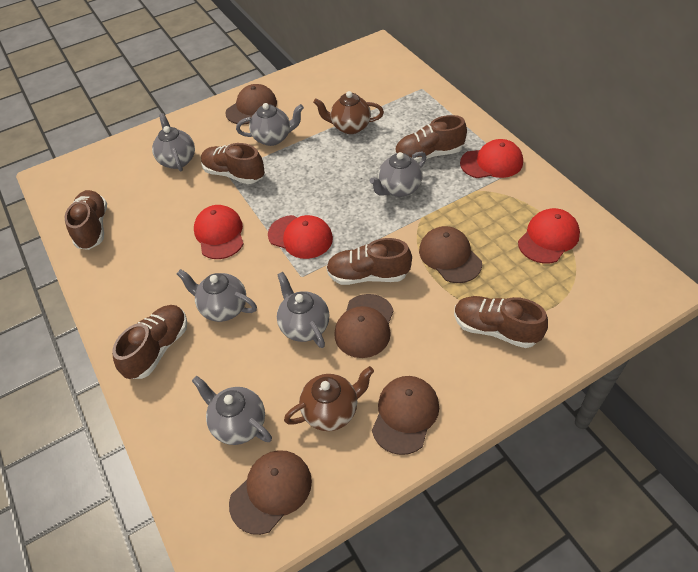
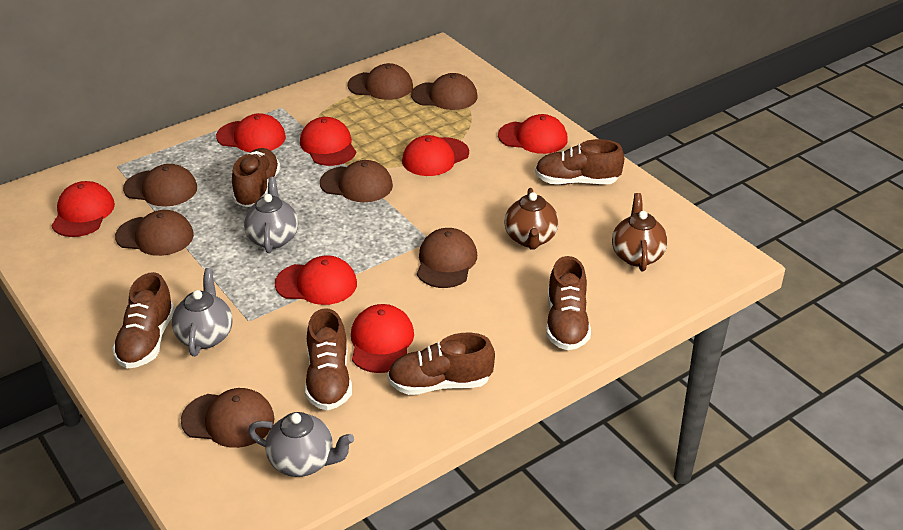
brown cap: 5 -> 7
grey teapot: 6 -> 3
red cap: 4 -> 7

